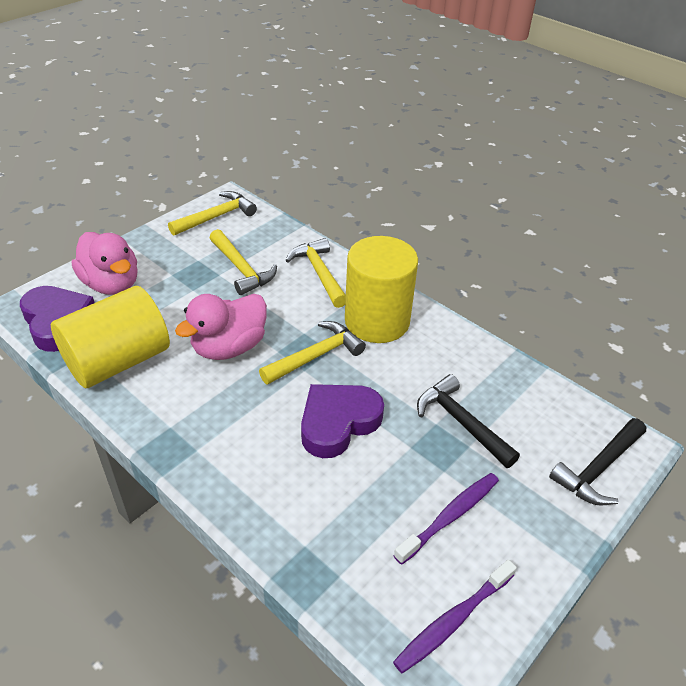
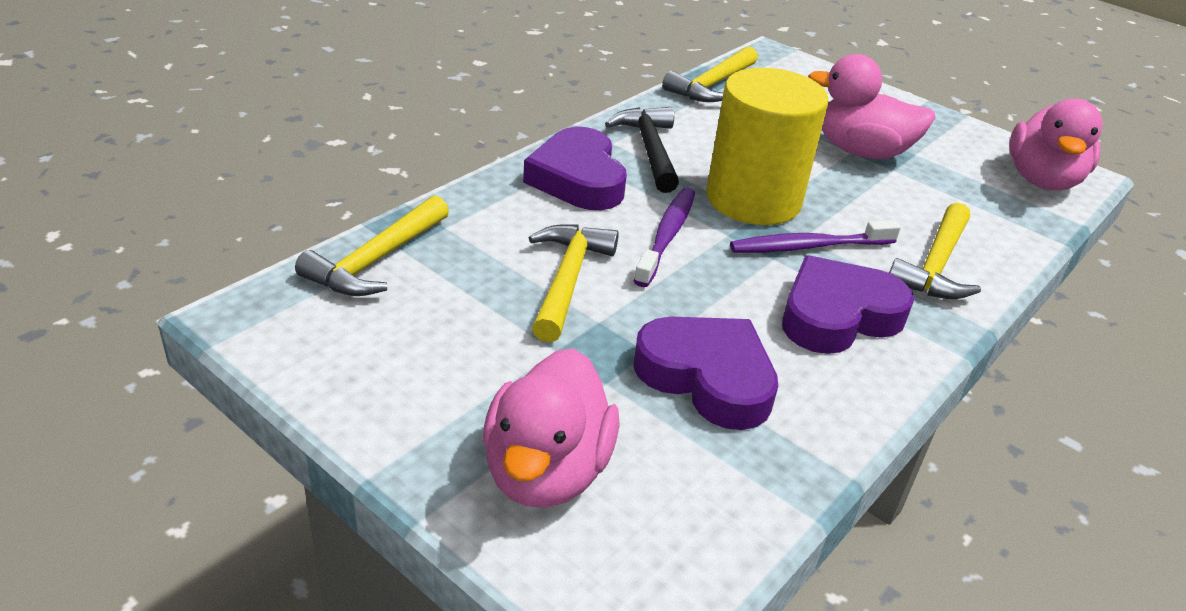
black hammer: 2 -> 1
pink duck: 2 -> 3
purple heart: 2 -> 3
yellow cylinder: 2 -> 1

